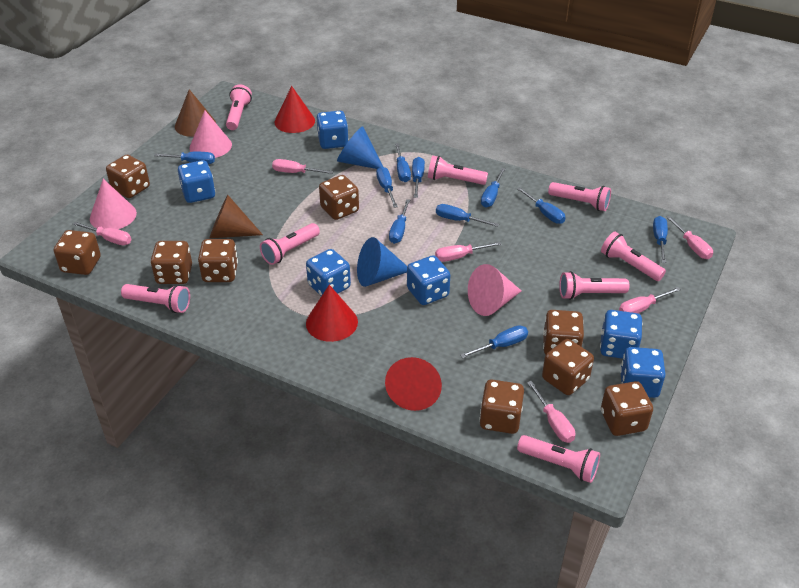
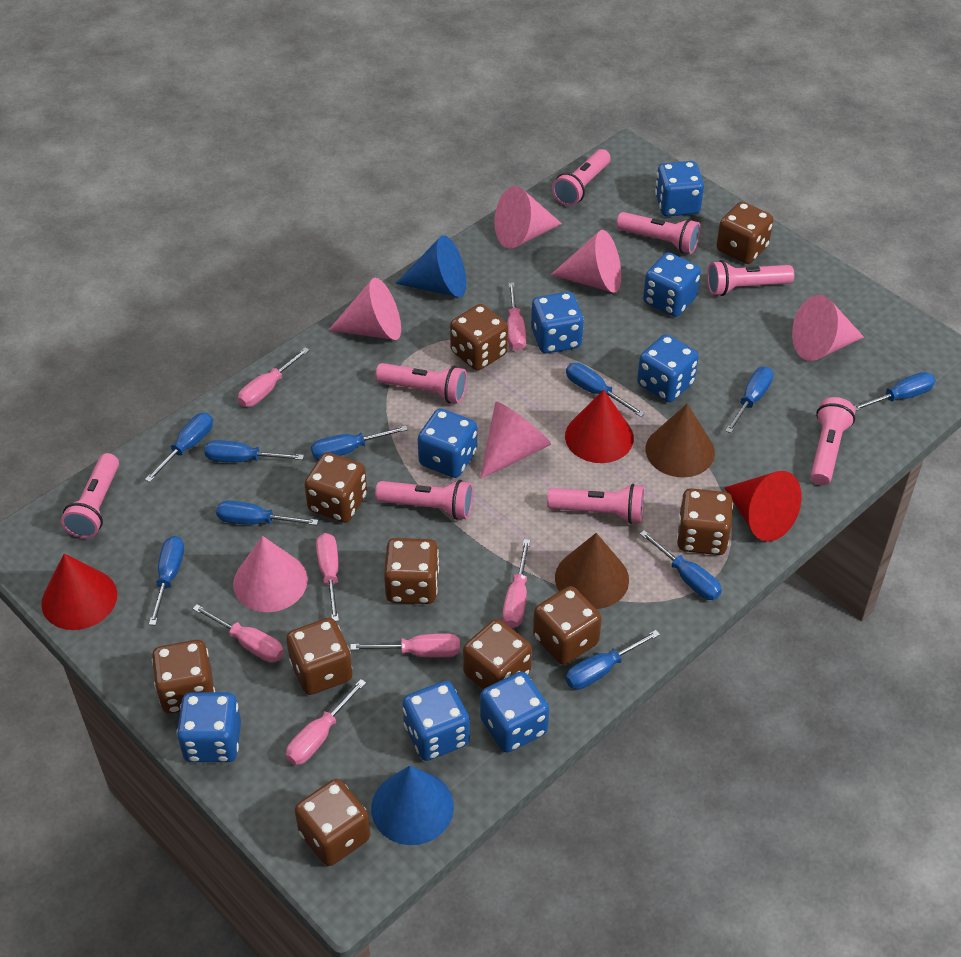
blue dice: 6 -> 8
brown dice: 9 -> 10
pink cone: 3 -> 6
pink screwdriver: 6 -> 7

